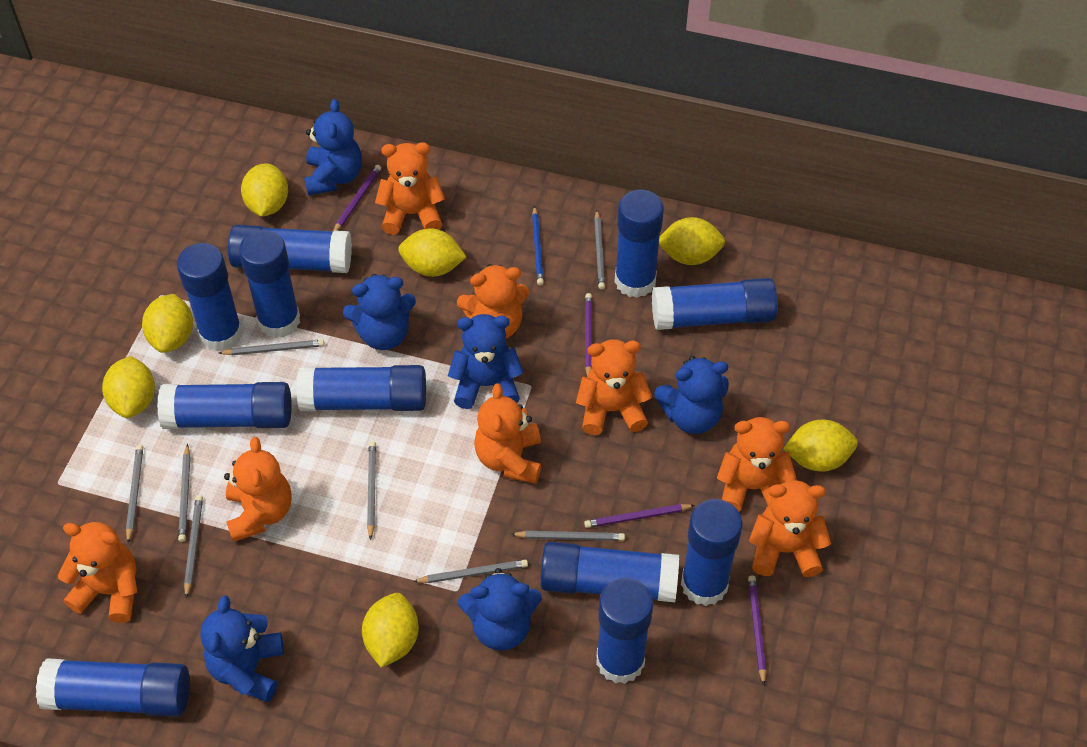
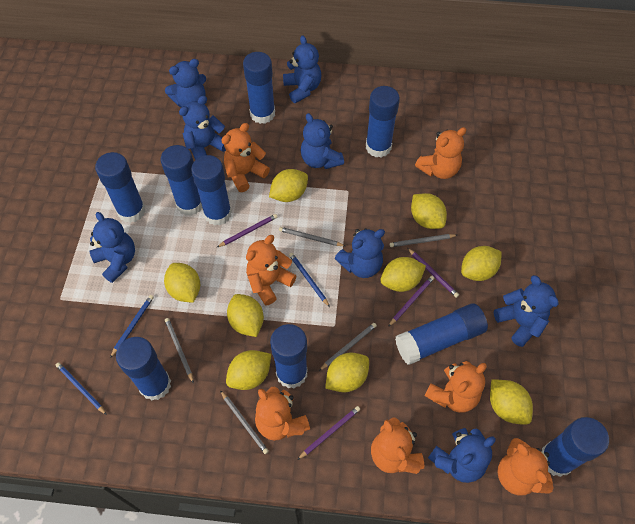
blue glue stick: 11 -> 9
blue pencil: 1 -> 3
blue teddy bear: 6 -> 8
grey pencil: 8 -> 5
orange teddy bear: 8 -> 7
yellow lemon: 7 -> 9

